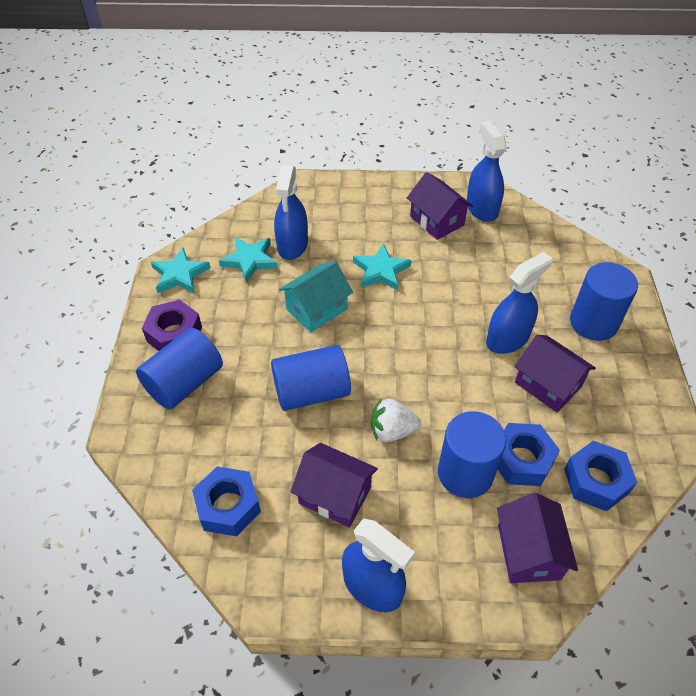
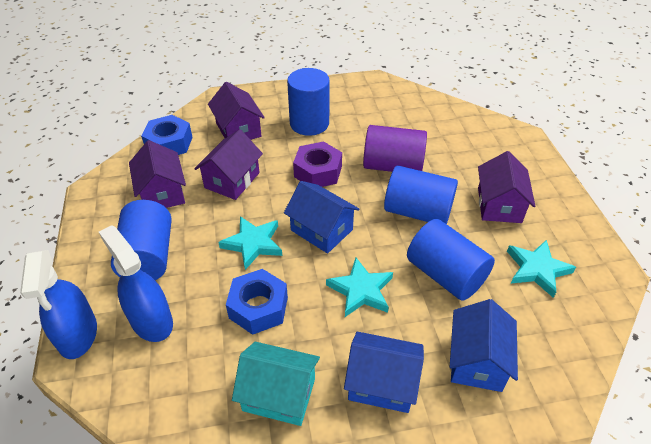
blue house: 0 -> 3
blue nut: 3 -> 2
blue spray bottle: 4 -> 2
purple cylinder: 0 -> 1
white strawberry: 1 -> 0

